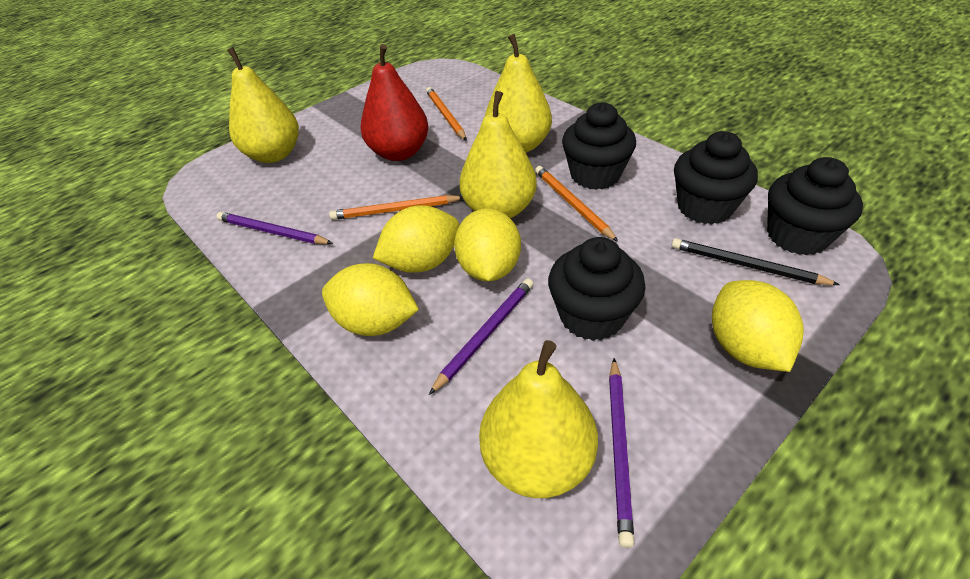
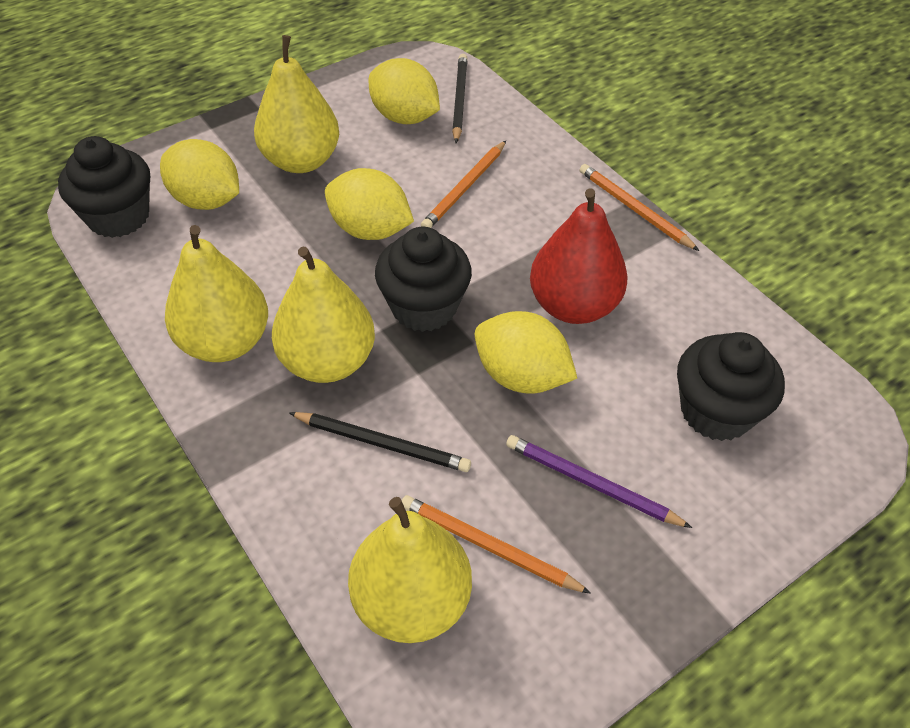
black cupcake: 4 -> 3
black pencil: 1 -> 2
purple pencil: 3 -> 1

